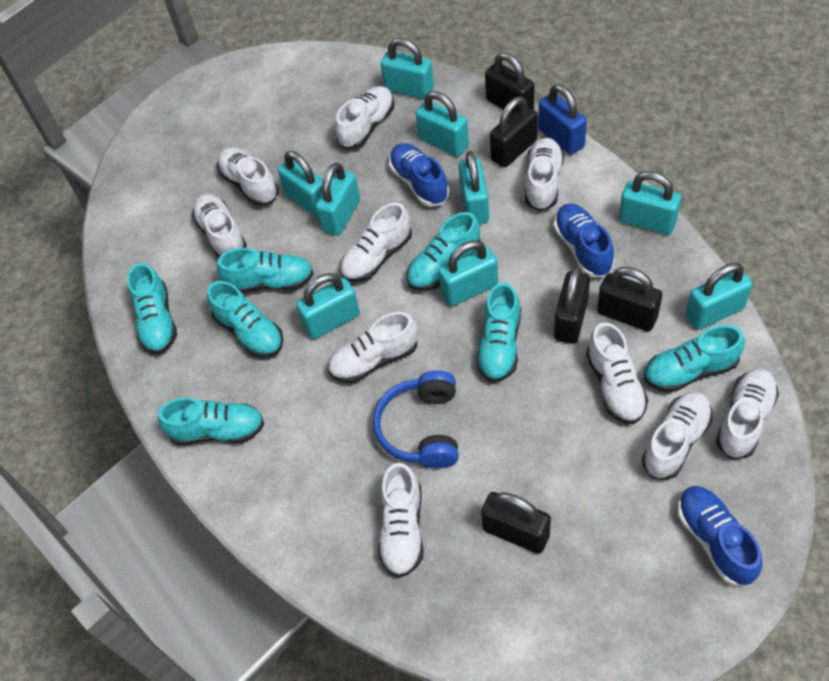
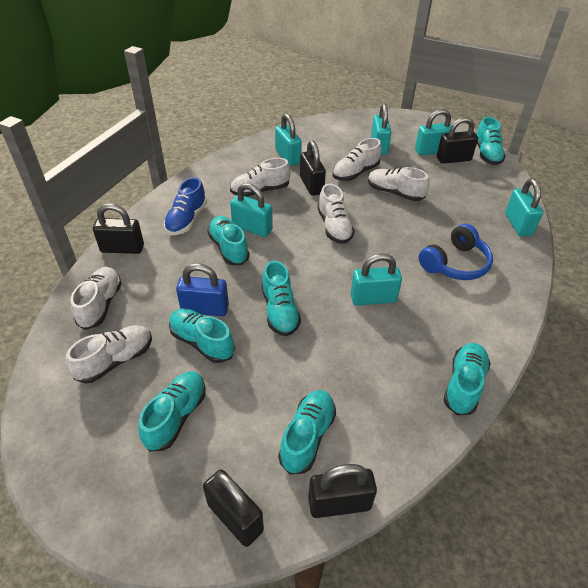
blue shoe: 3 -> 1
turquoise padlock: 9 -> 6
white shoe: 10 -> 6

